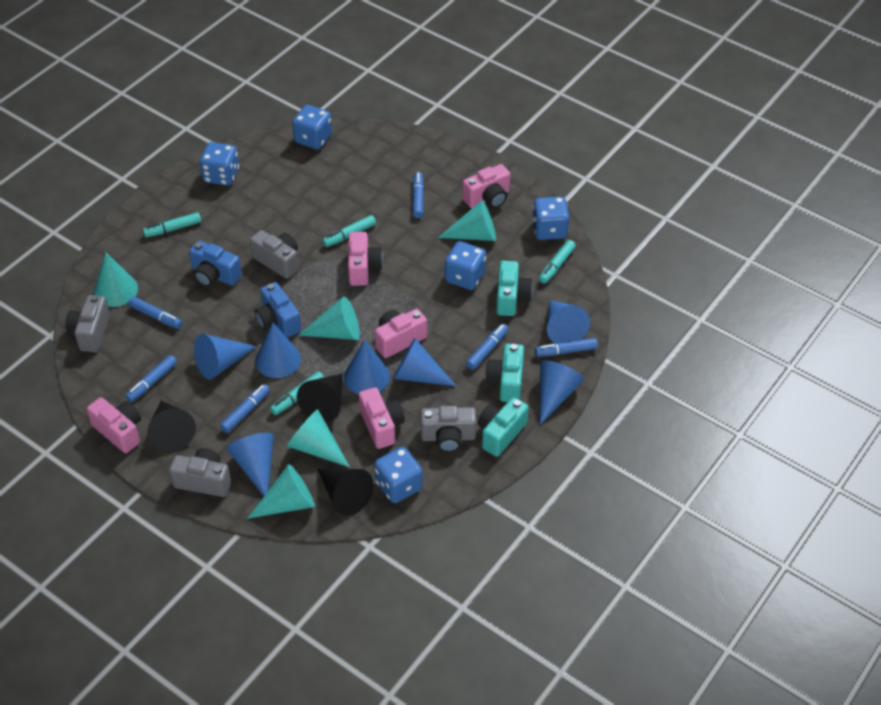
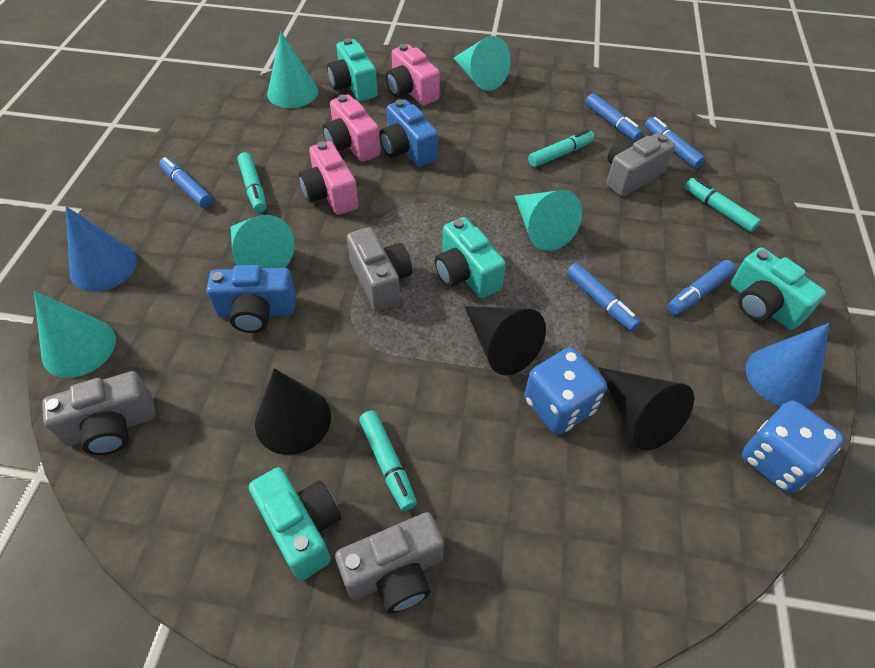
blue cone: 7 -> 2
blue dice: 5 -> 2
blue marker: 6 -> 5
pink camera: 5 -> 3
turquoise camera: 3 -> 4

